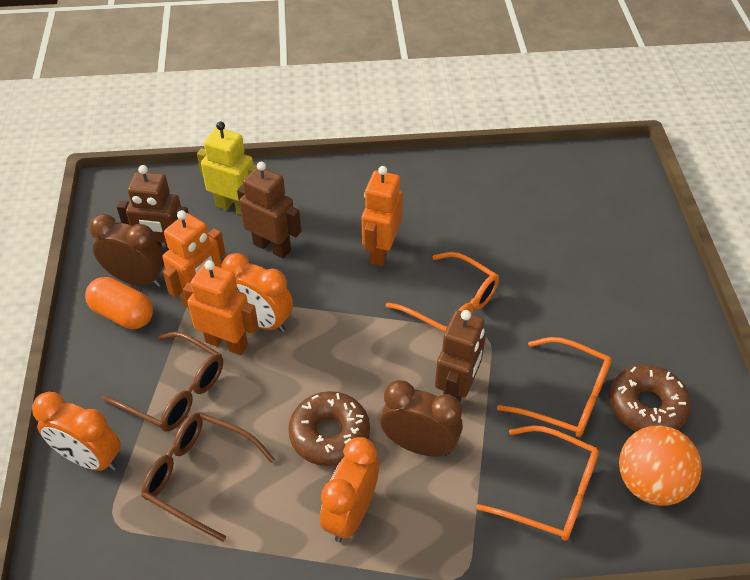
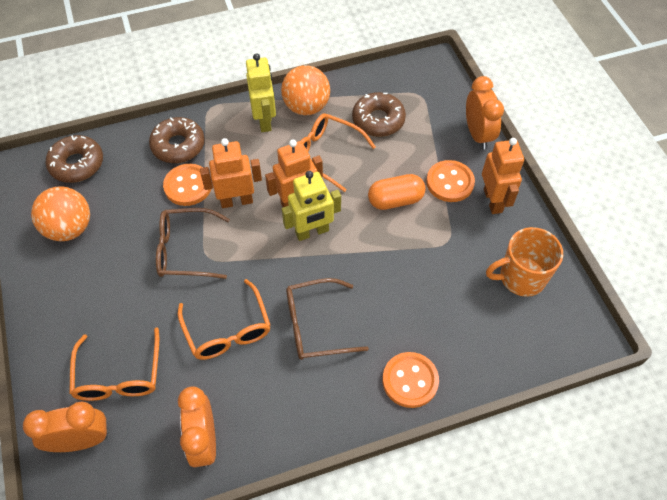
brown clock: 2 -> 0
brown donut: 2 -> 3
brown robot: 3 -> 0
orange ball: 1 -> 2
orange button: 0 -> 3
orange mug: 0 -> 1
yellow robot: 1 -> 2

